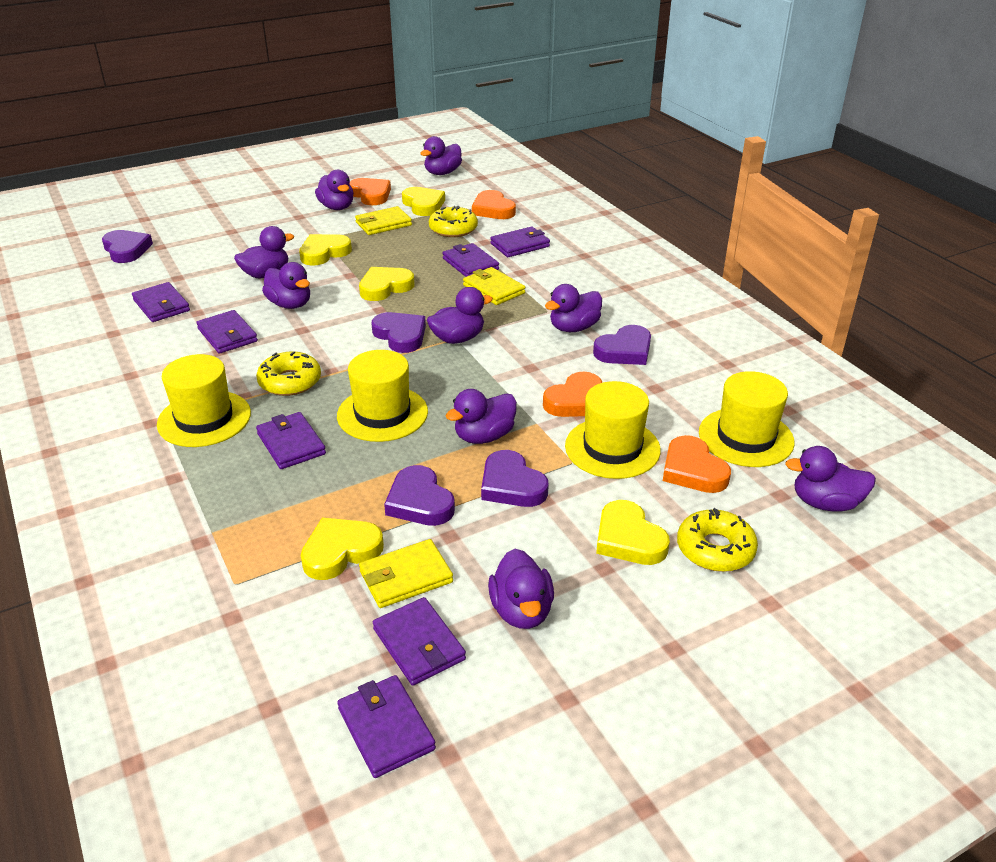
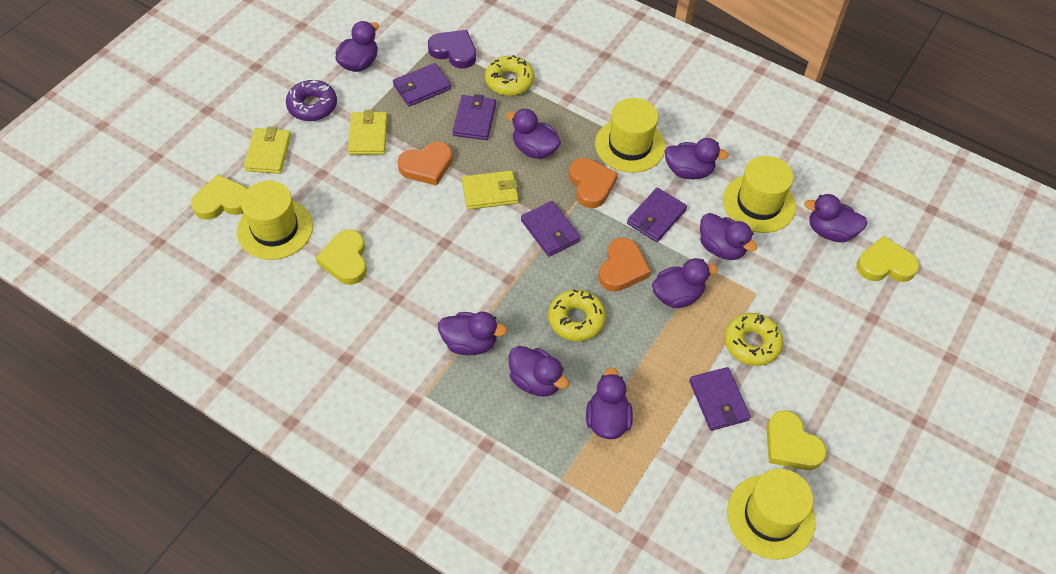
orange heart: 4 -> 3
purple donut: 0 -> 1
purple heart: 5 -> 1
purple wallet: 7 -> 5
yellow heart: 5 -> 4

